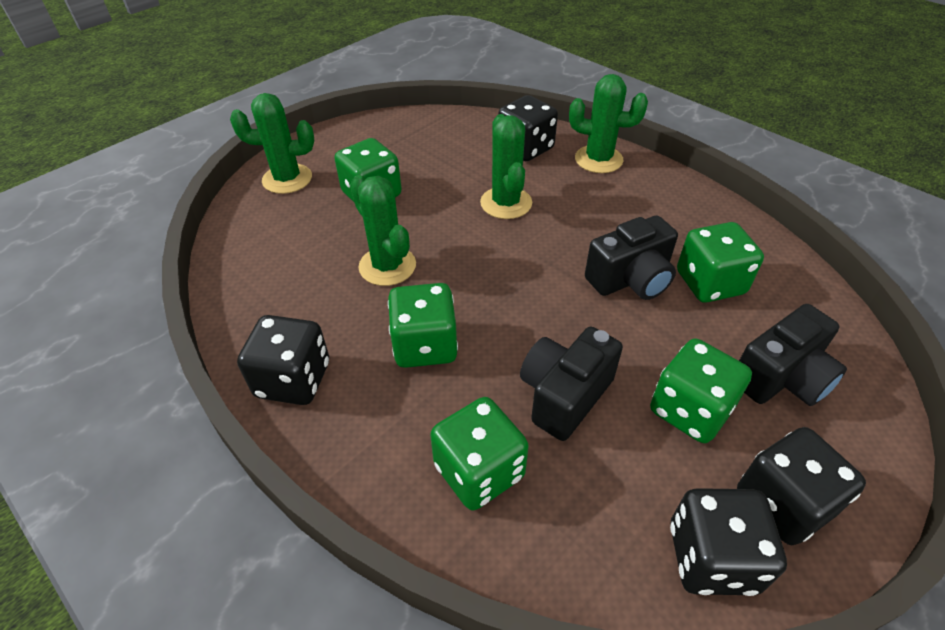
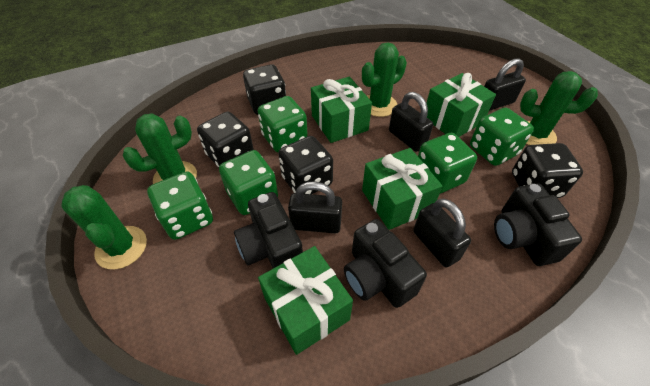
black padlock: 0 -> 4
green gift: 0 -> 4

